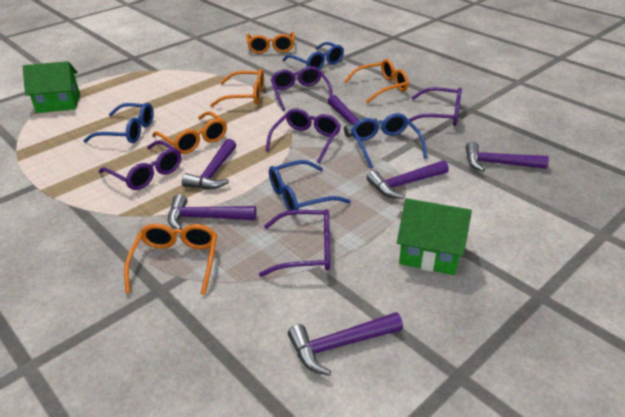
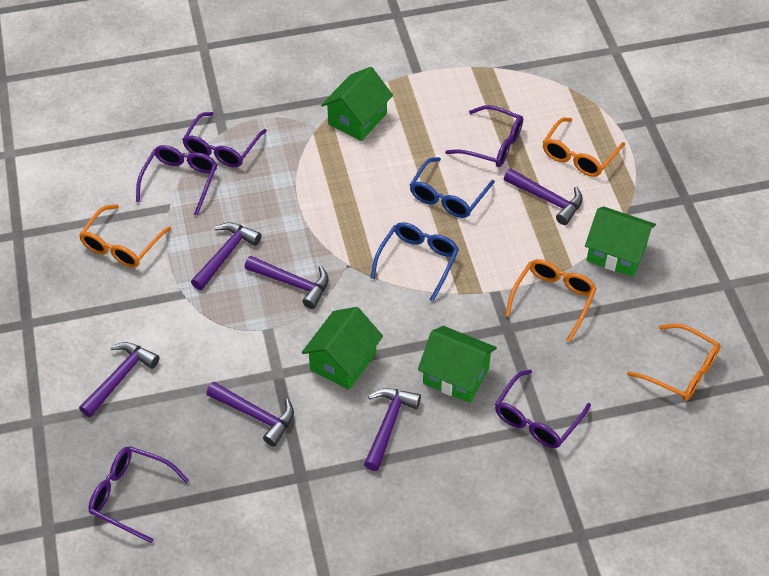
blue glasses: 4 -> 2
green house: 2 -> 4
orange glasses: 5 -> 4

